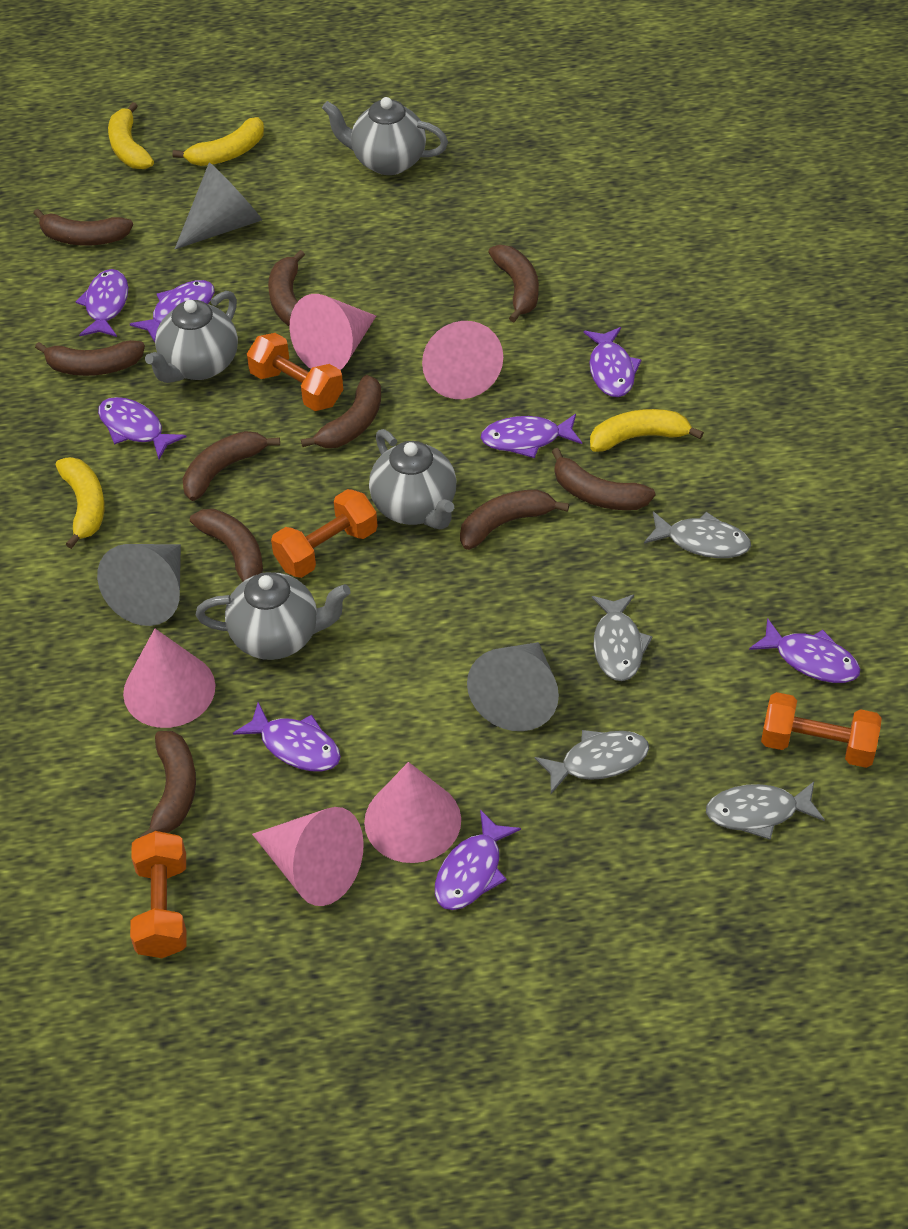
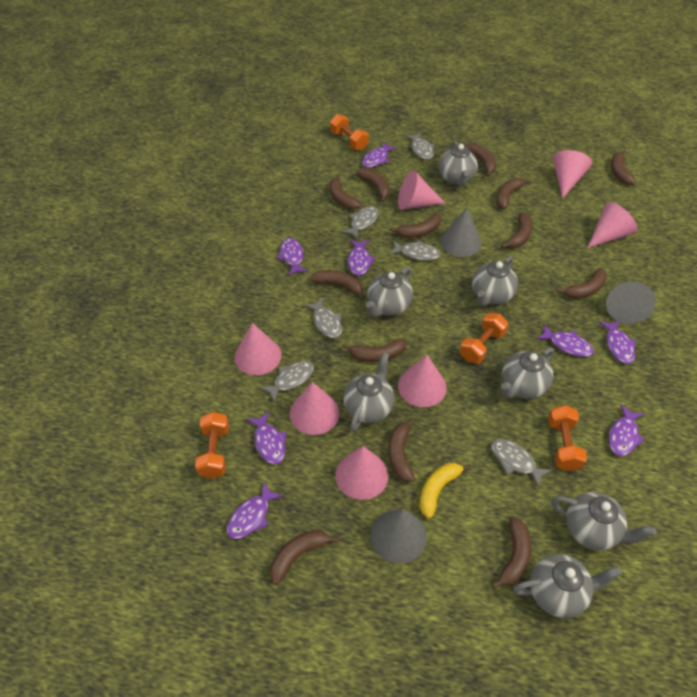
brown banana: 10 -> 13
grey fish: 4 -> 6
grey teapot: 4 -> 7
pink cone: 5 -> 7
yellow banana: 4 -> 1

